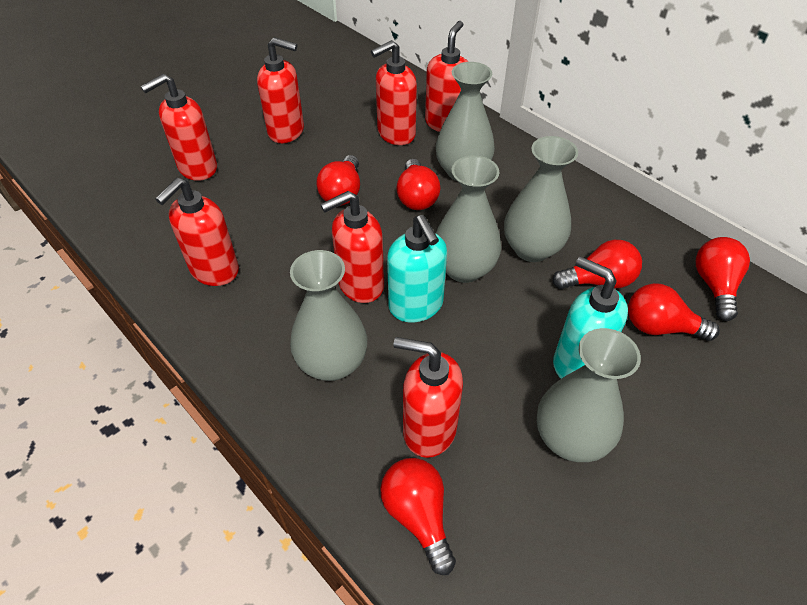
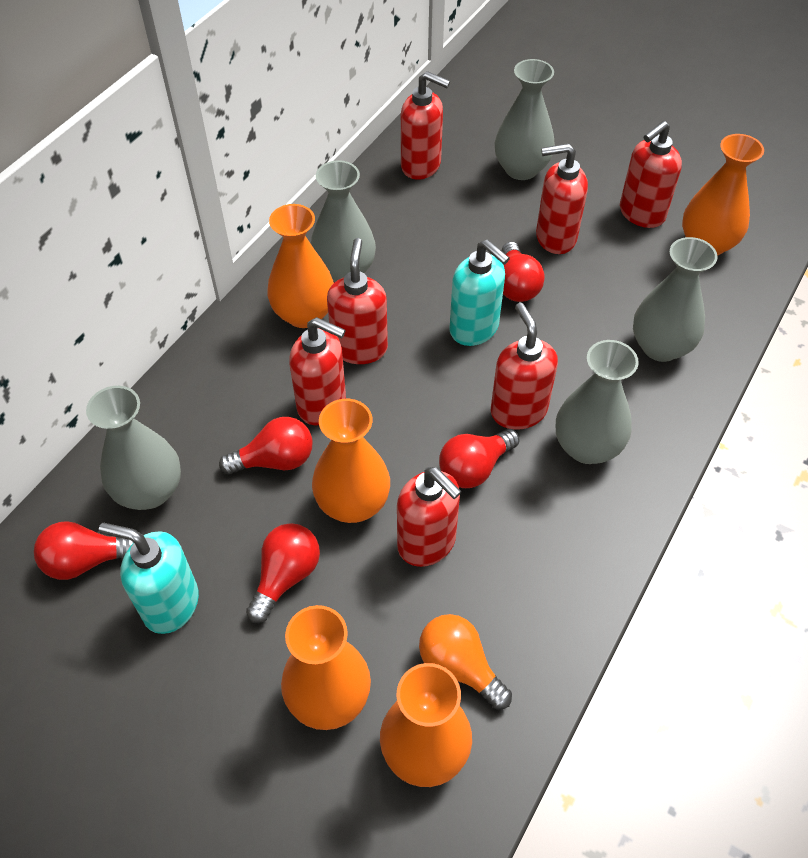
orange light bulb: 0 -> 1
orange vase: 0 -> 5
red light bulb: 6 -> 5

